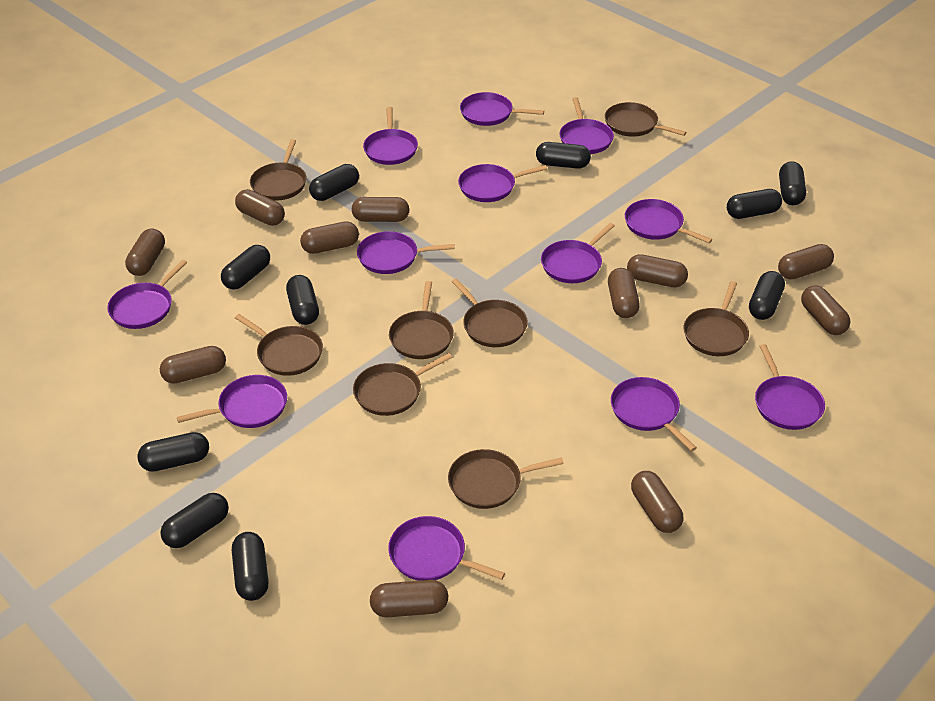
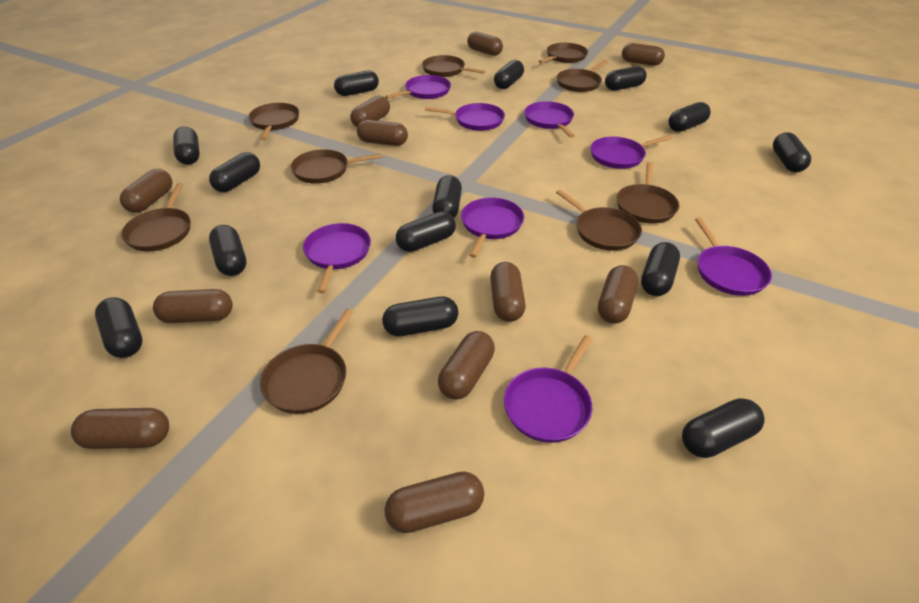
black capsule: 10 -> 14
brown pan: 8 -> 9
purple pan: 12 -> 8

